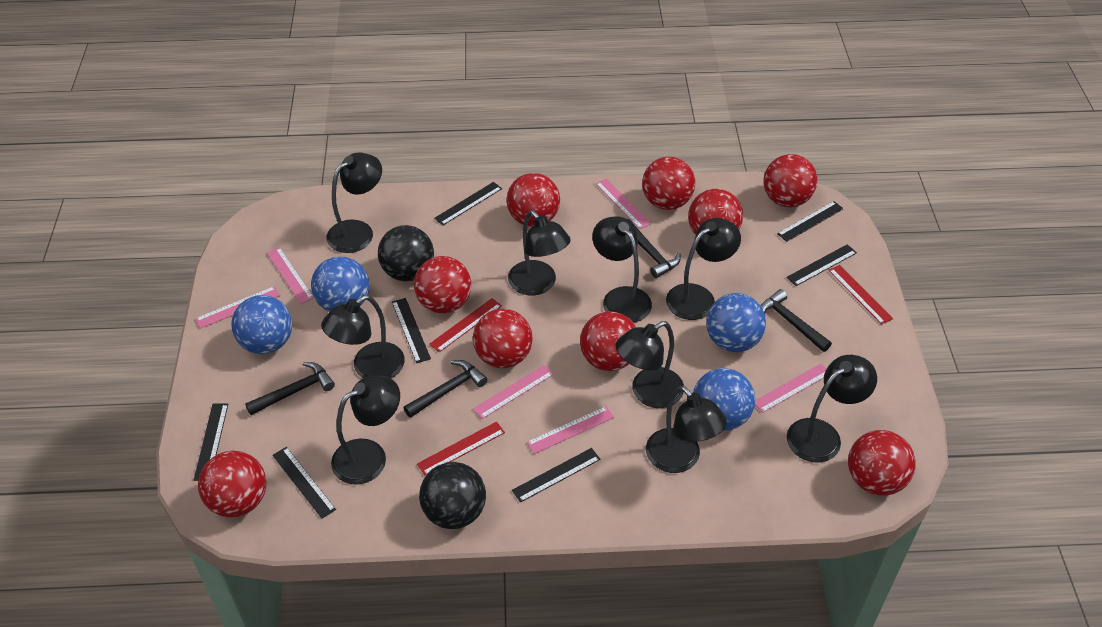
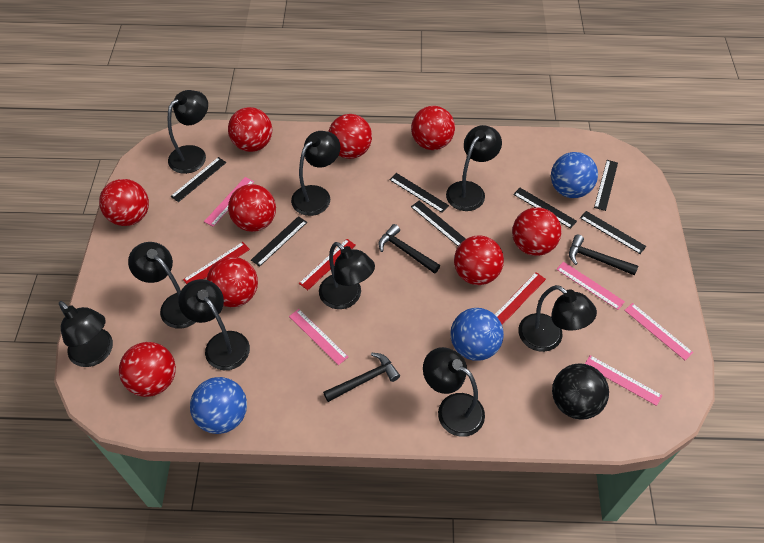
black ball: 2 -> 1
black hammer: 4 -> 3
blue ball: 4 -> 3
pink ruler: 6 -> 5

